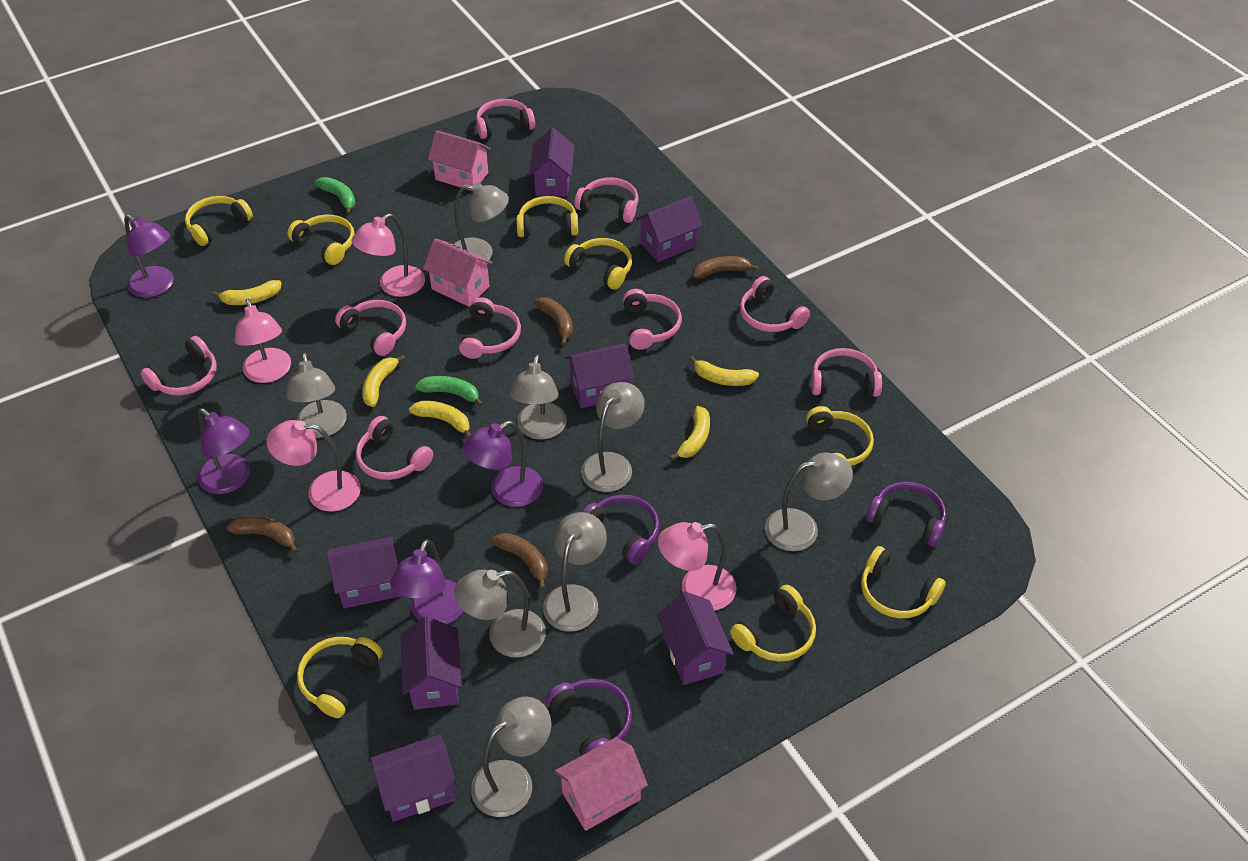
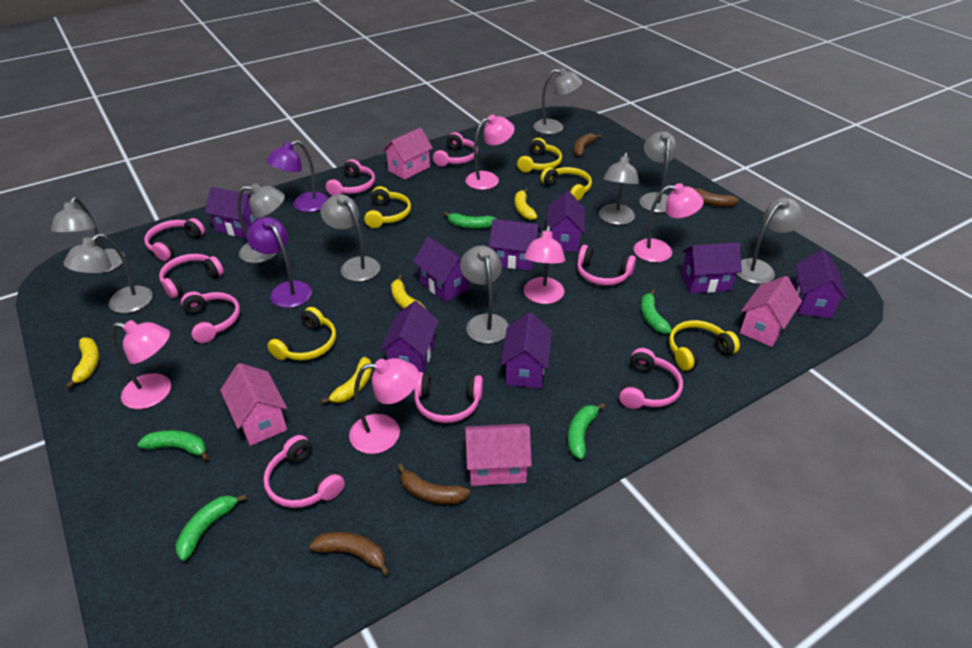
green banana: 2 -> 5
grey lamp: 8 -> 9
pink house: 3 -> 4
pink lamp: 4 -> 5
purple headphones: 3 -> 0
purple house: 7 -> 8
purple lamp: 4 -> 2
yellow banana: 5 -> 4
yellow headphones: 8 -> 5

